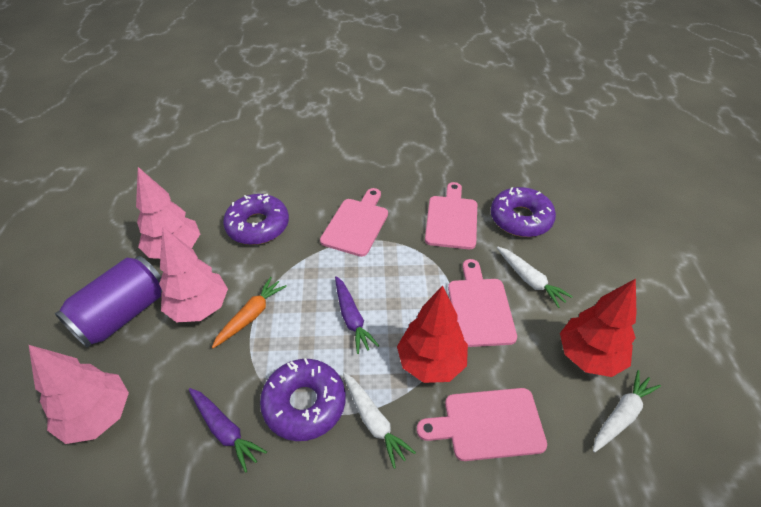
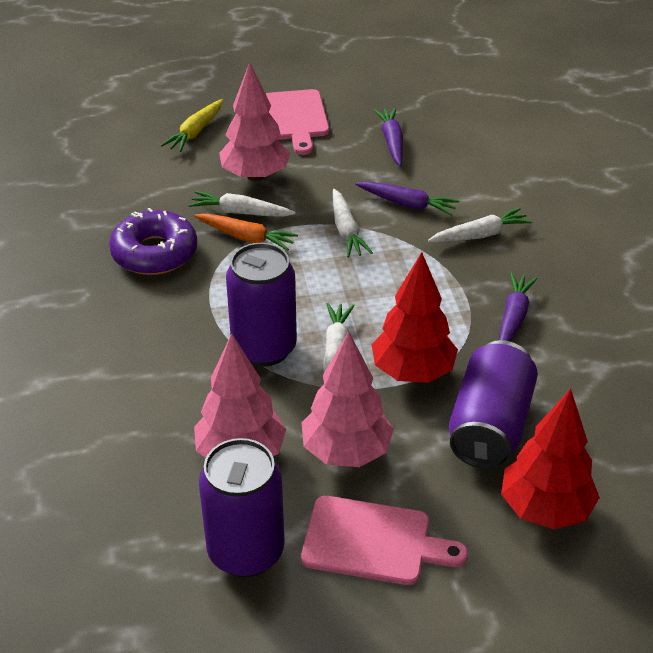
pink cutting board: 4 -> 2
purple can: 1 -> 3
purple carrot: 2 -> 3
purple donut: 3 -> 1
white carrot: 3 -> 4
yellow carrot: 0 -> 1

